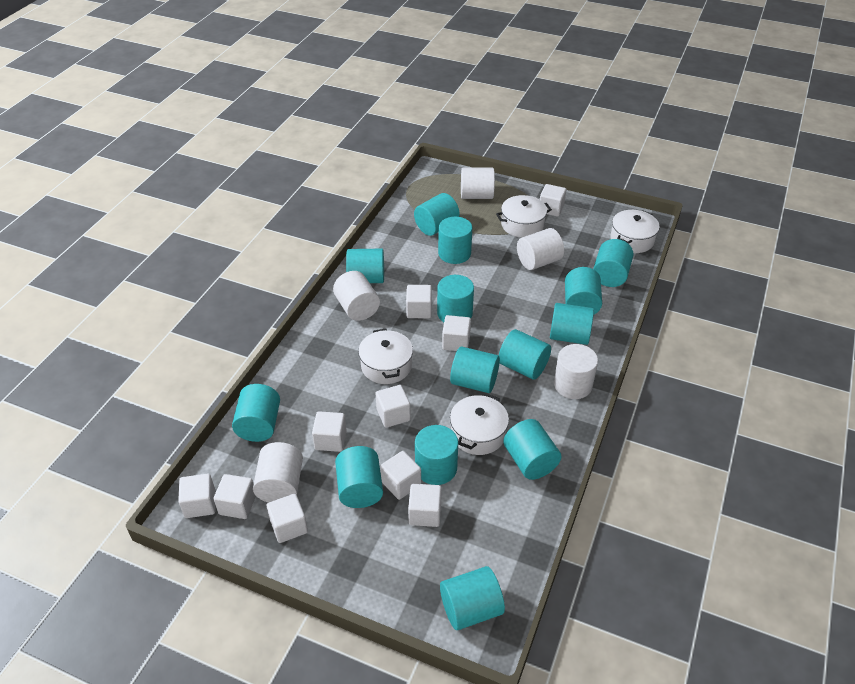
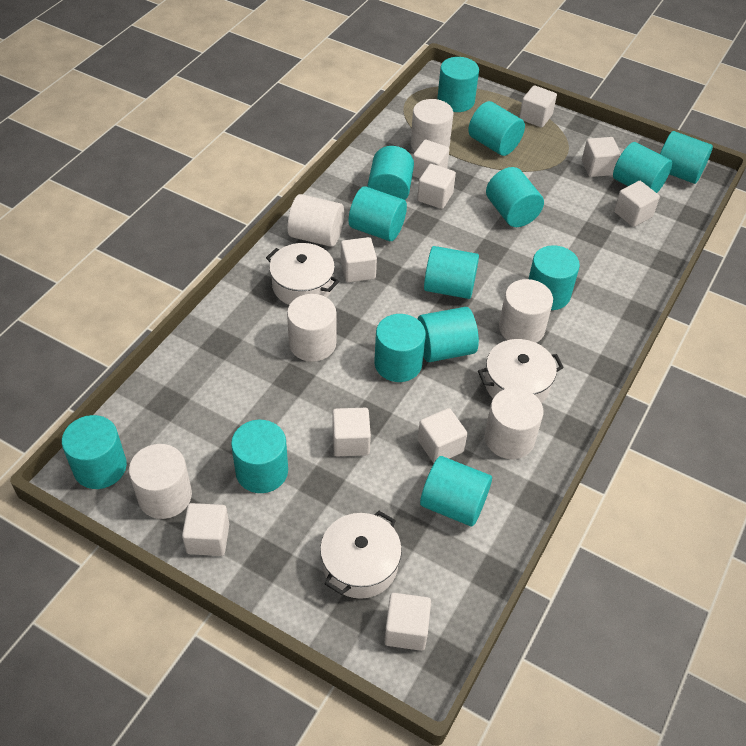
white cylinder: 5 -> 6
white pot: 4 -> 3

